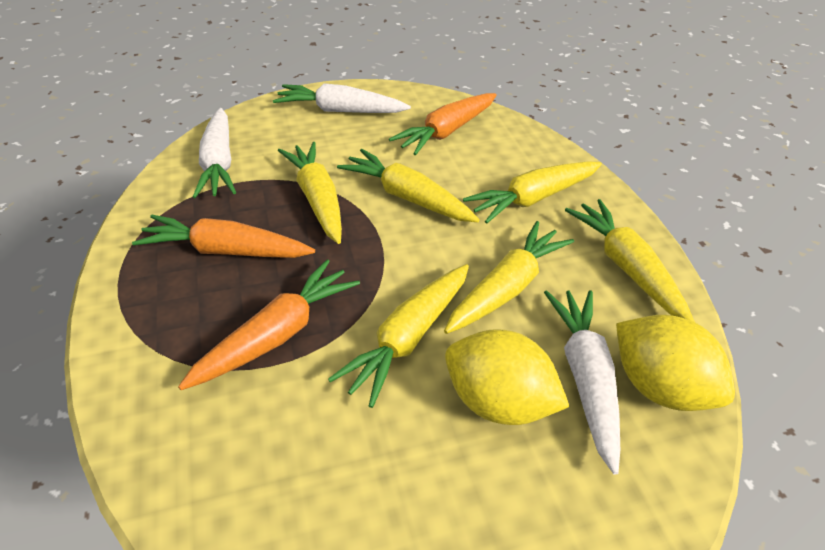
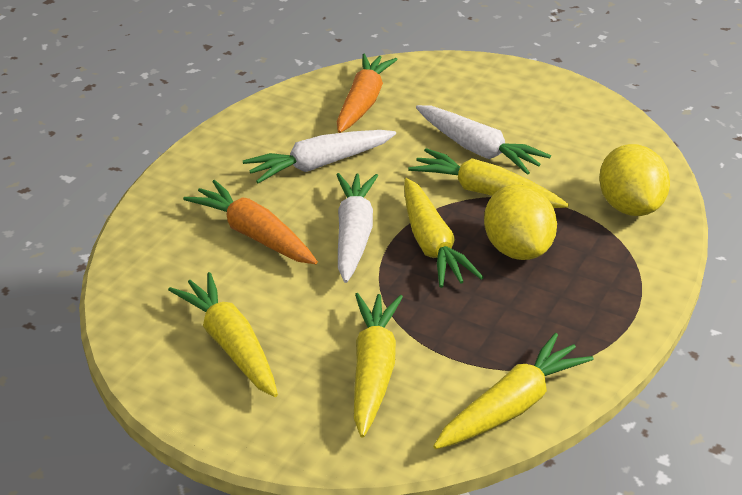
orange carrot: 3 -> 2
yellow carrot: 6 -> 5

